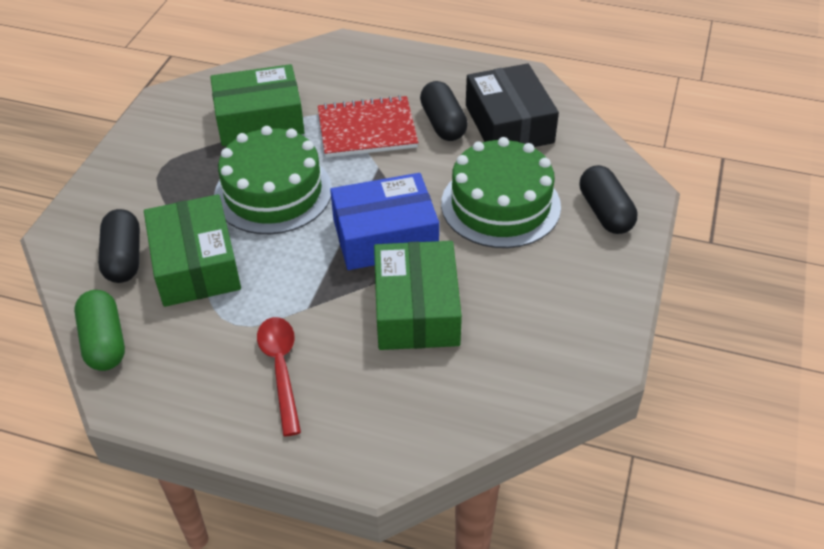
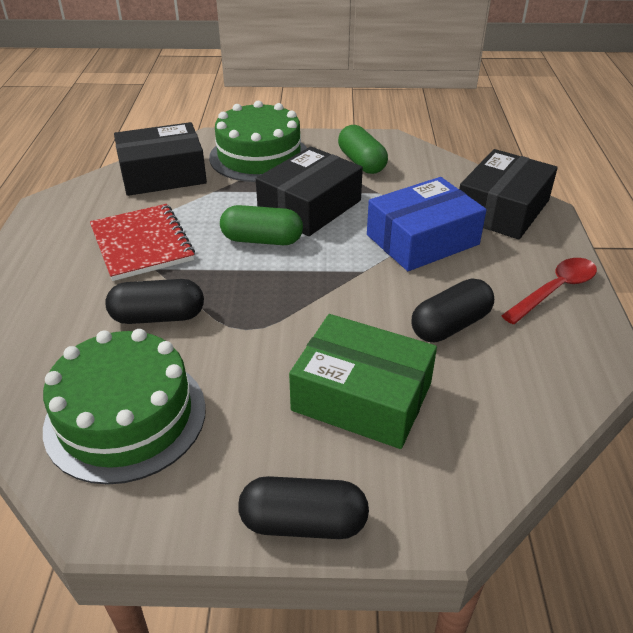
black box: 1 -> 3
green box: 3 -> 1
green capsule: 1 -> 2

